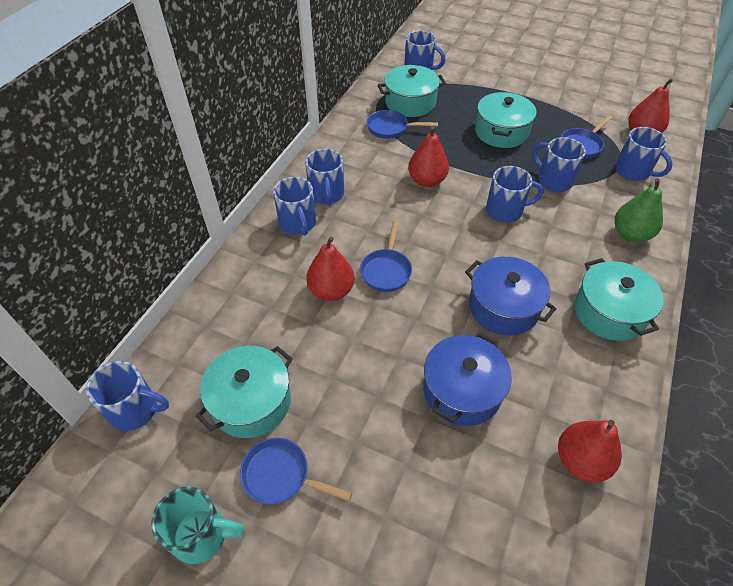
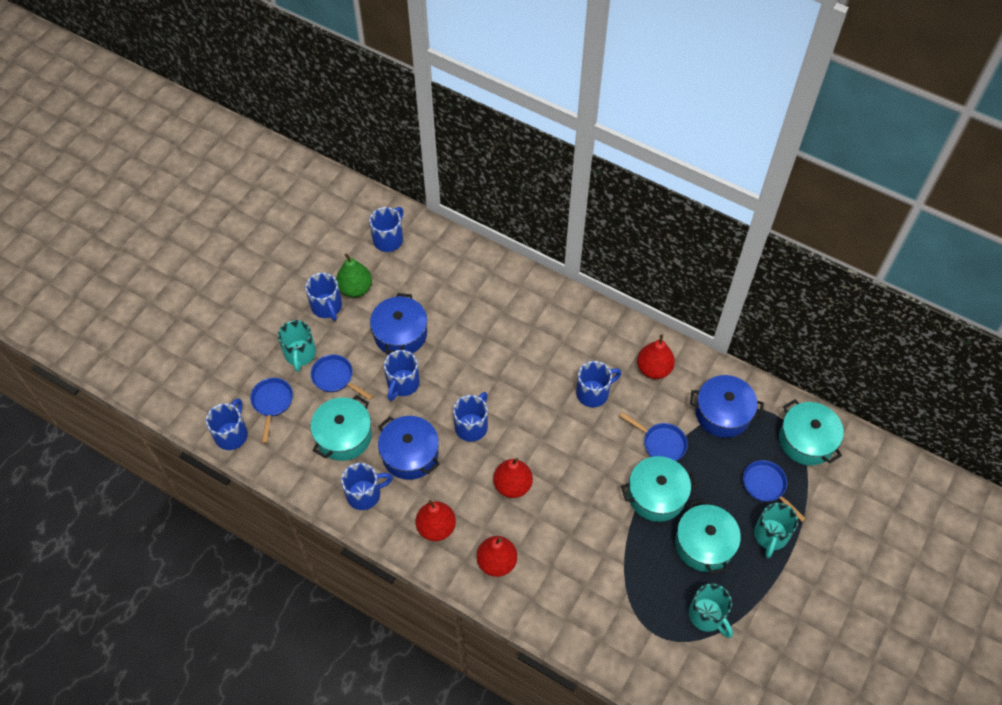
blue pot: 2 -> 3
turquoise mug: 1 -> 3

